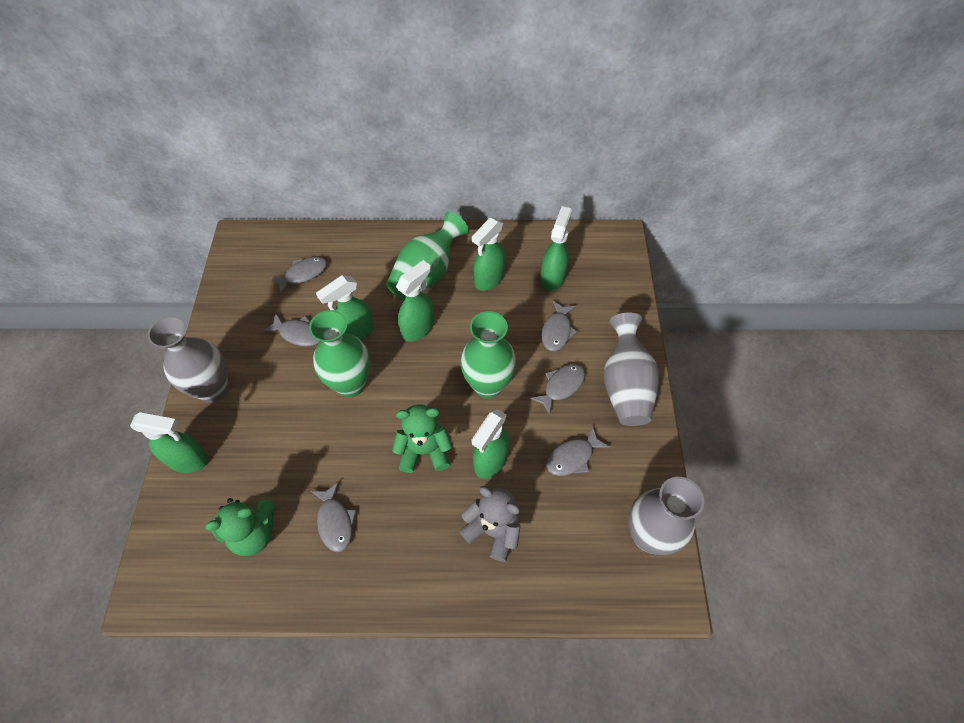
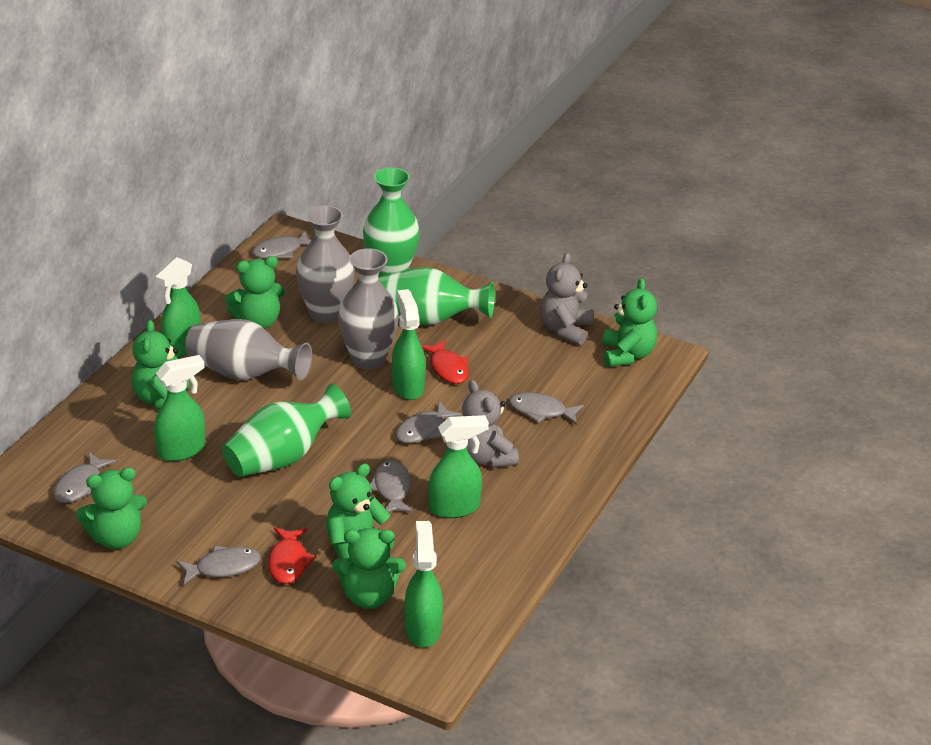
green spray bottle: 6 -> 5
green teddy bear: 2 -> 6
grey teddy bear: 1 -> 2
red fish: 0 -> 2

